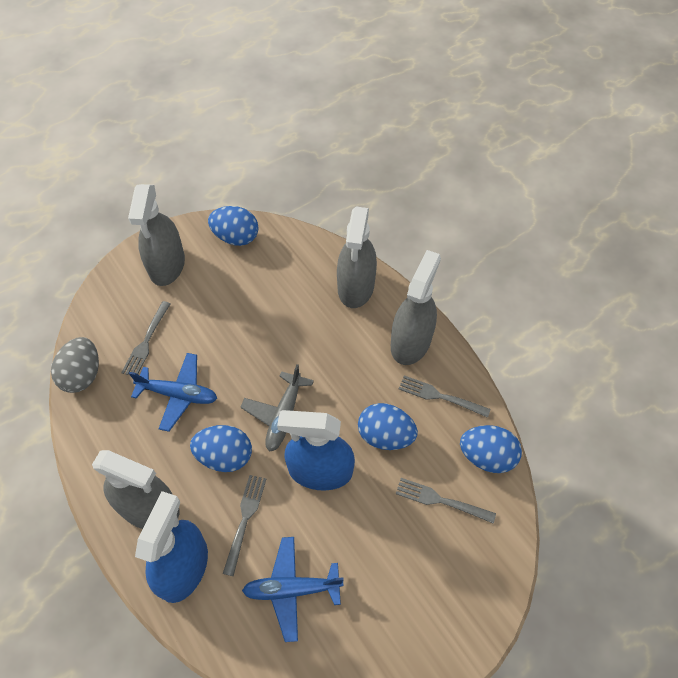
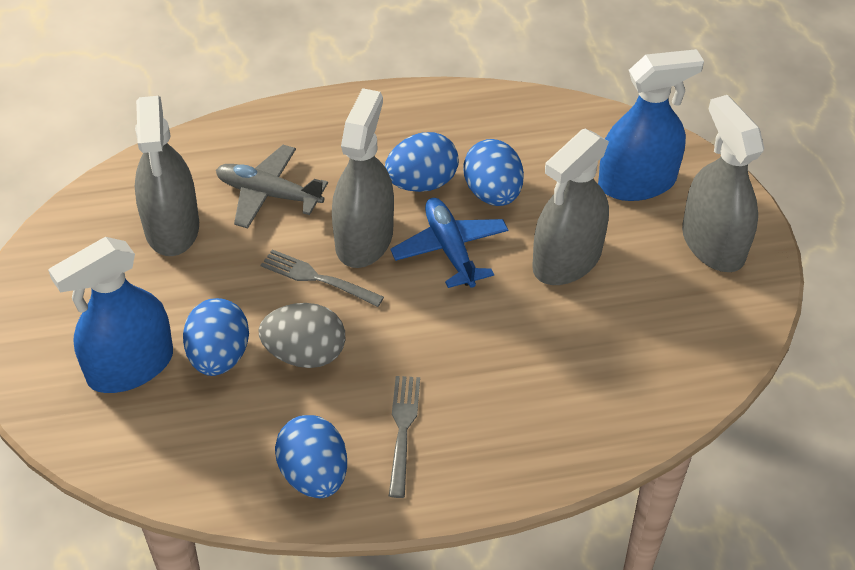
blue plane: 2 -> 1
grey fork: 4 -> 2

